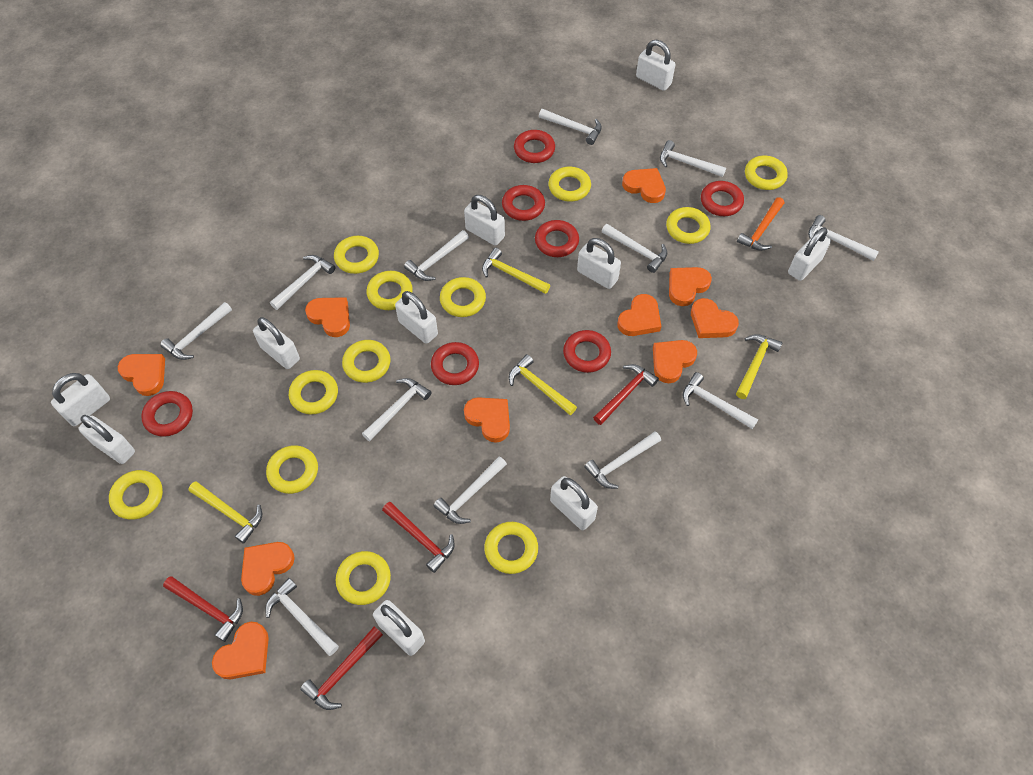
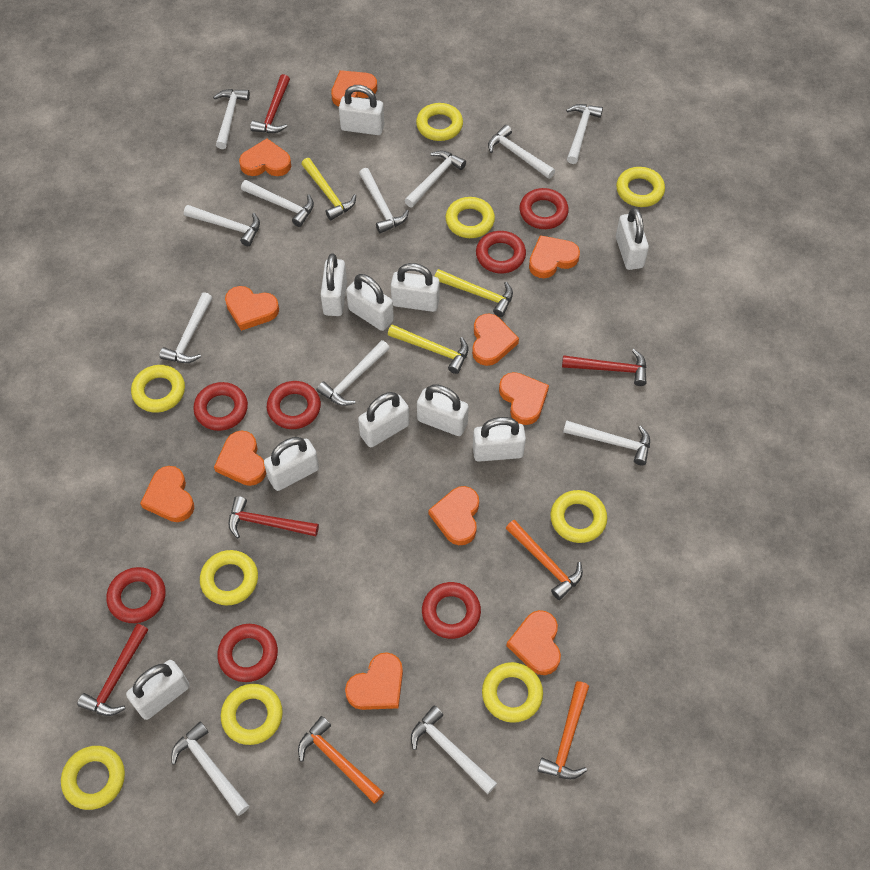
orange hammer: 1 -> 3
orange heart: 10 -> 11
yellow hammer: 4 -> 3
yellow ring: 12 -> 9

